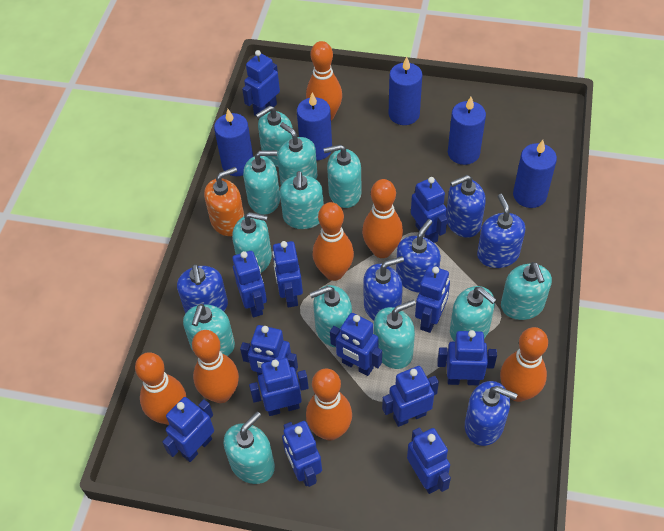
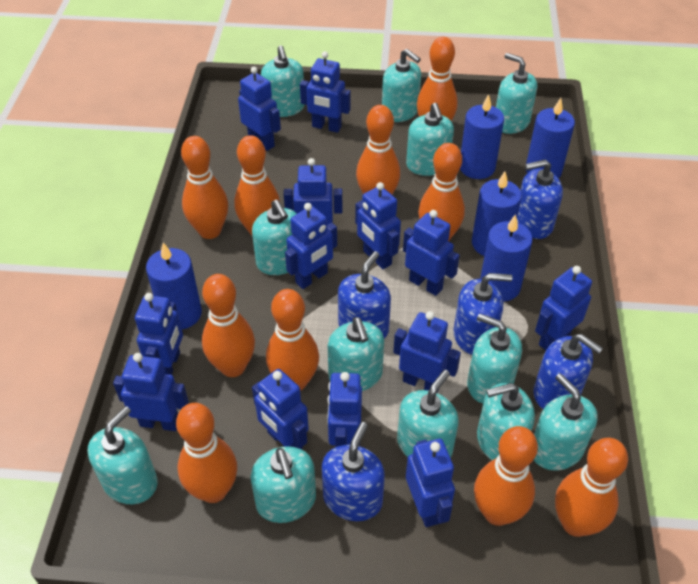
blue soap dispenser: 6 -> 5
orange bowling pin: 7 -> 10
orange soap dispenser: 1 -> 0

